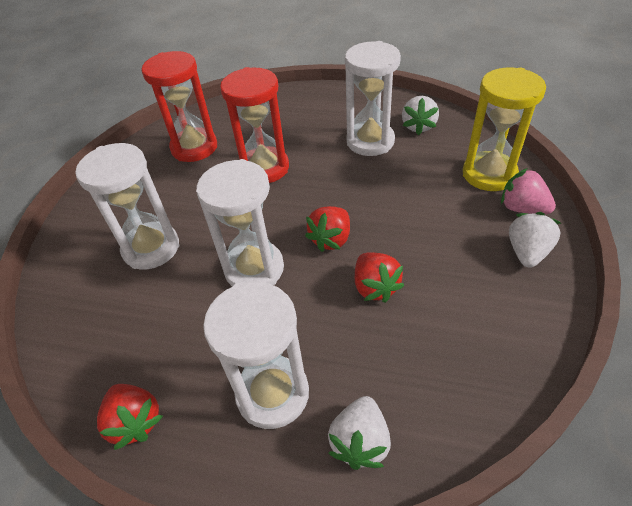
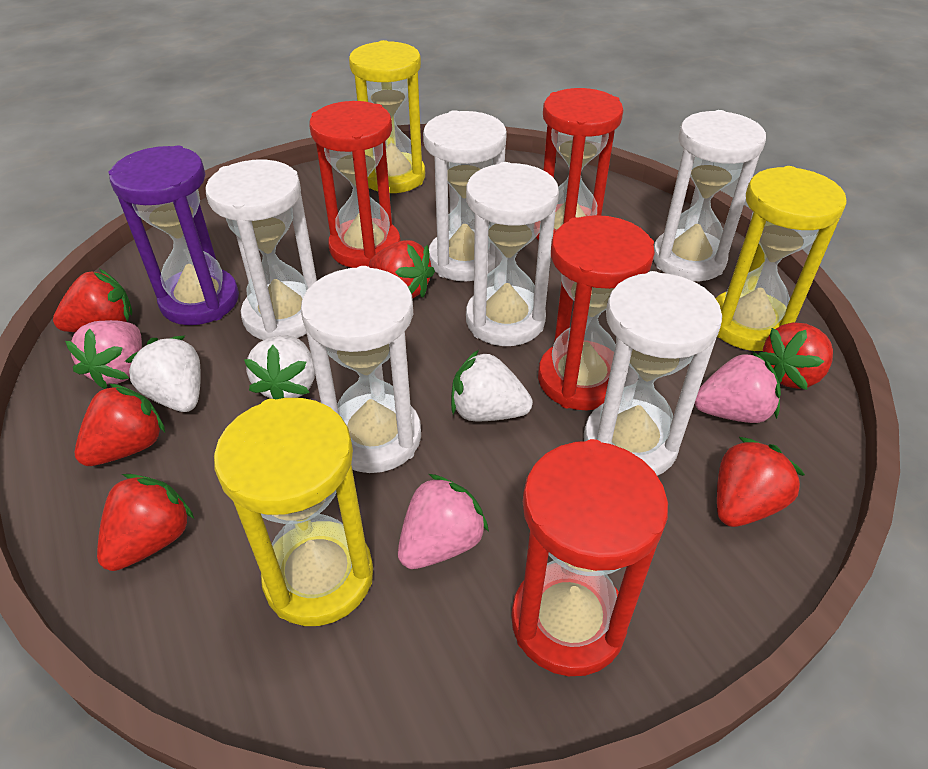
pink strawberry: 1 -> 3
purple hourglass: 0 -> 1
red hourglass: 2 -> 4
red strawberry: 3 -> 6
white hourglass: 4 -> 6
yellow hourglass: 1 -> 3

